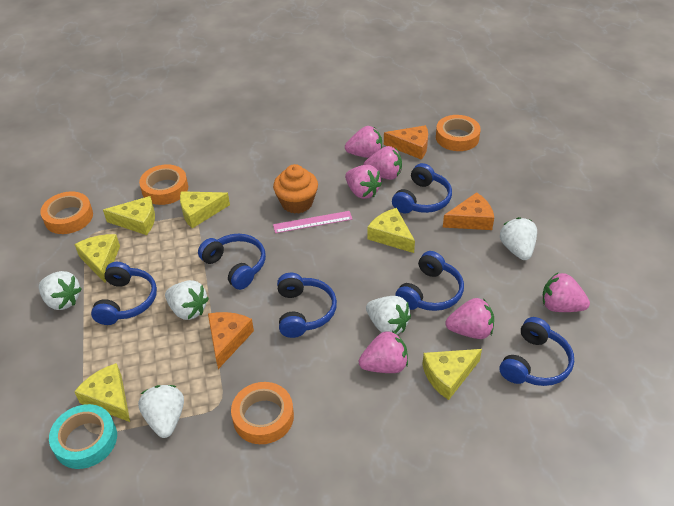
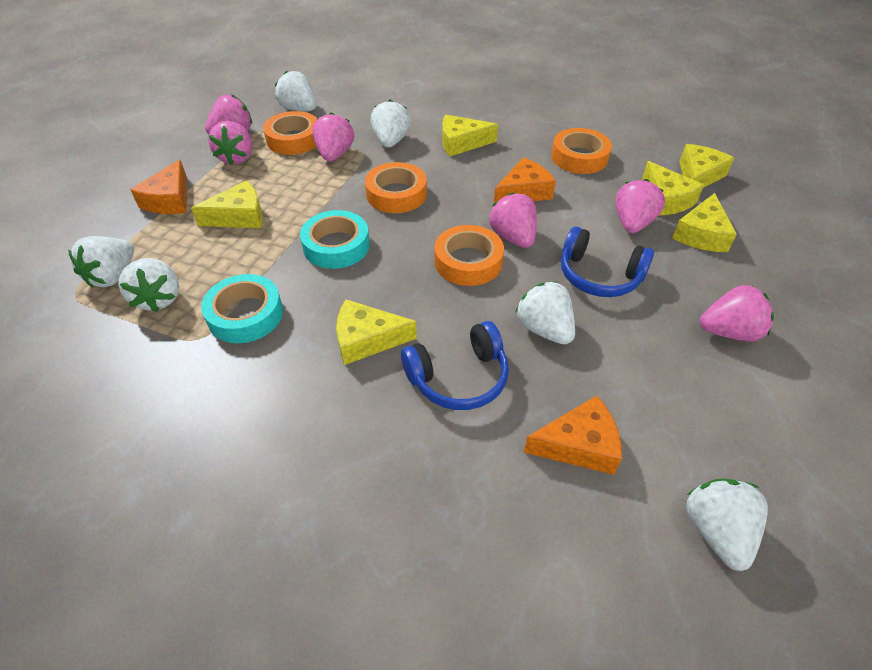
blue headphones: 6 -> 2
orange cupcake: 1 -> 0
pink ruler: 1 -> 0
turquoise tape: 1 -> 2
white strawberry: 5 -> 6

